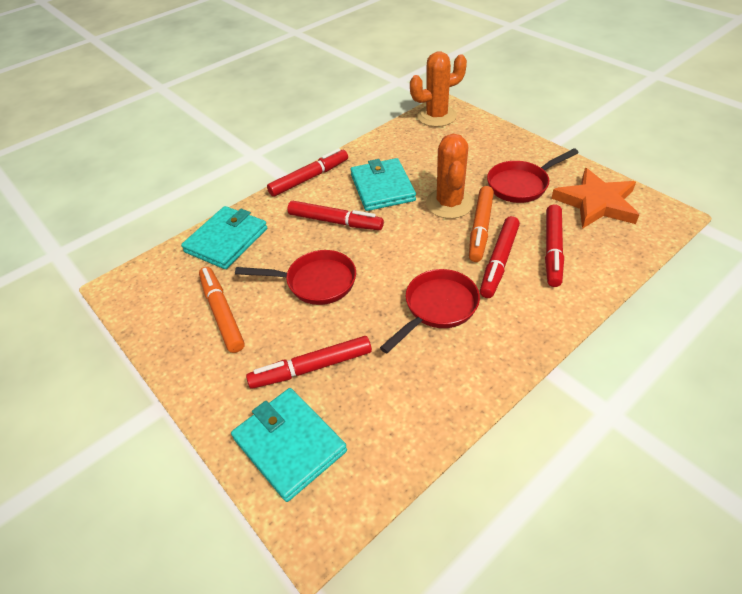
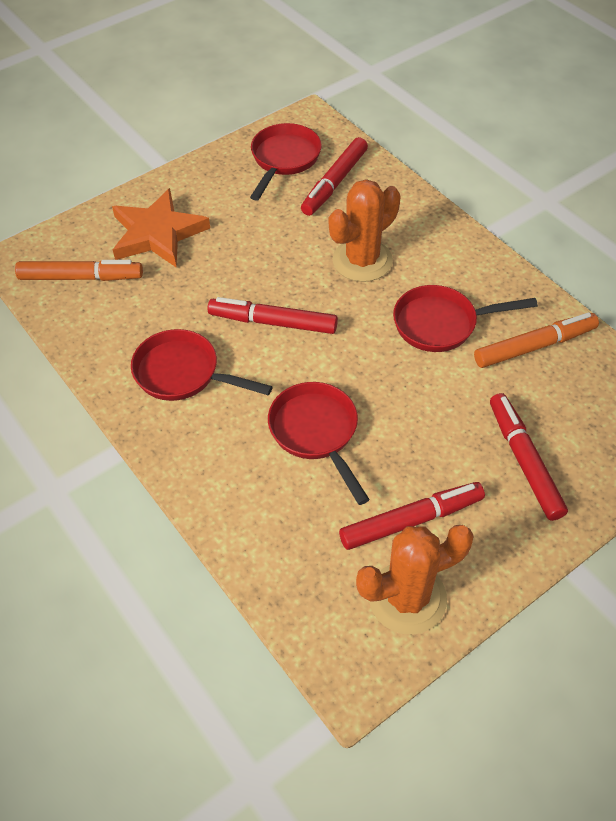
red marker: 5 -> 4
red pan: 3 -> 4
turquoise wallet: 3 -> 0

